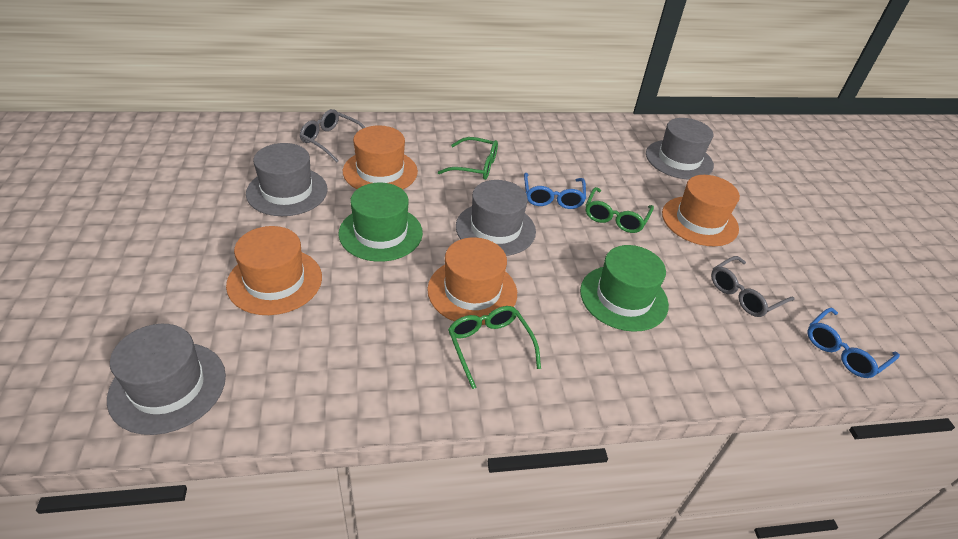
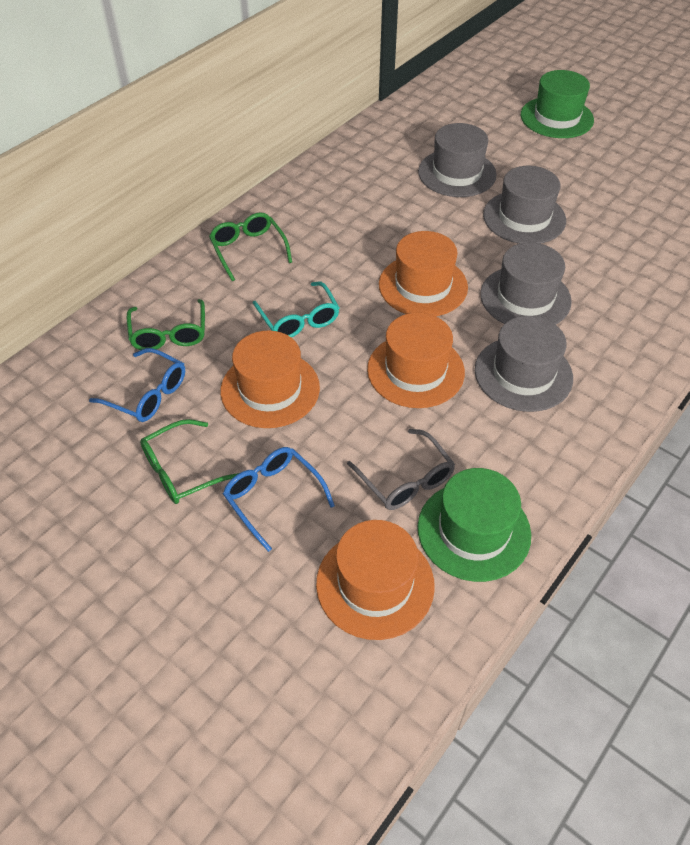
grey glasses: 2 -> 1
turquoise glasses: 0 -> 1

